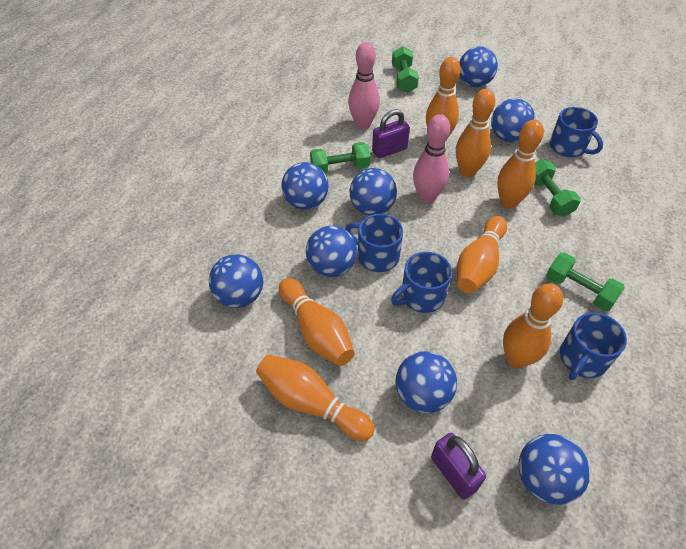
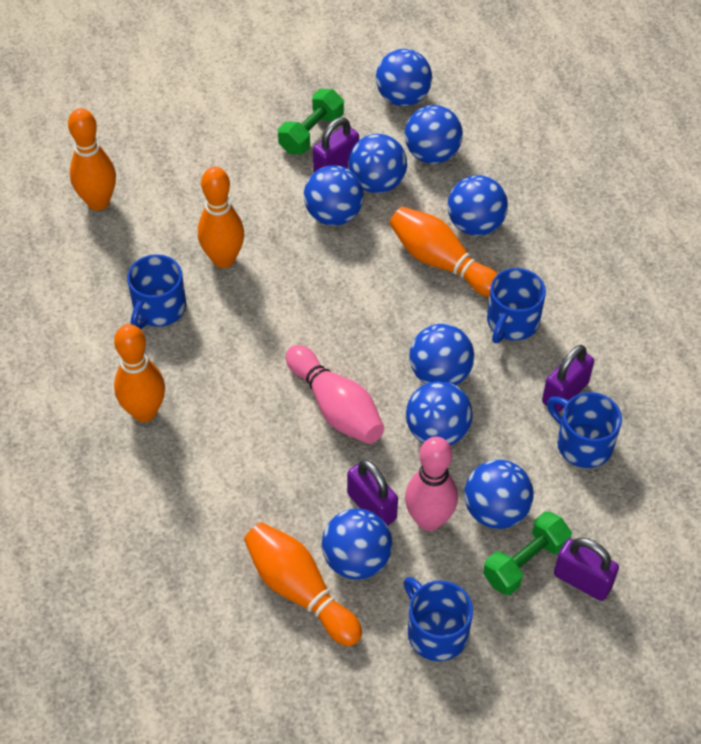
blue ball: 8 -> 9
green dumbbell: 4 -> 2
orange bowling pin: 7 -> 5
purple padlock: 2 -> 4

